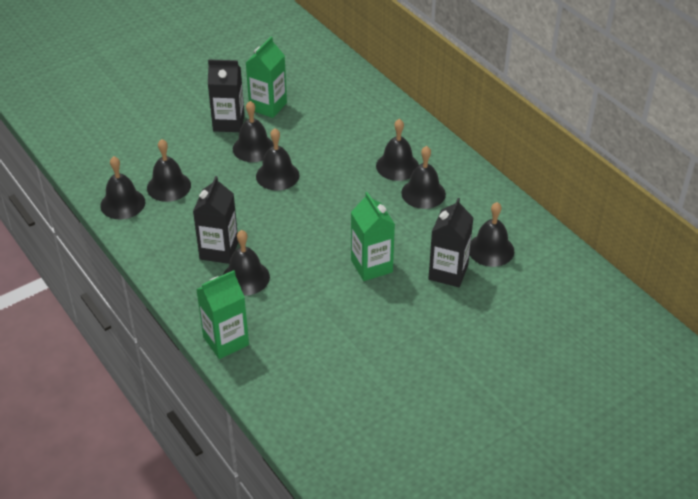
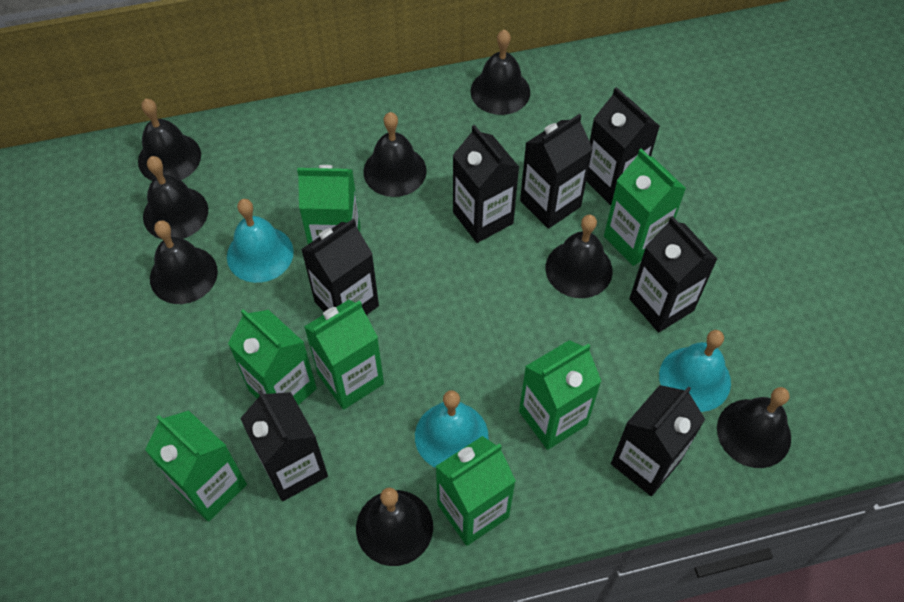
black carton: 3 -> 7
green carton: 3 -> 7
turquoise bell: 0 -> 3

